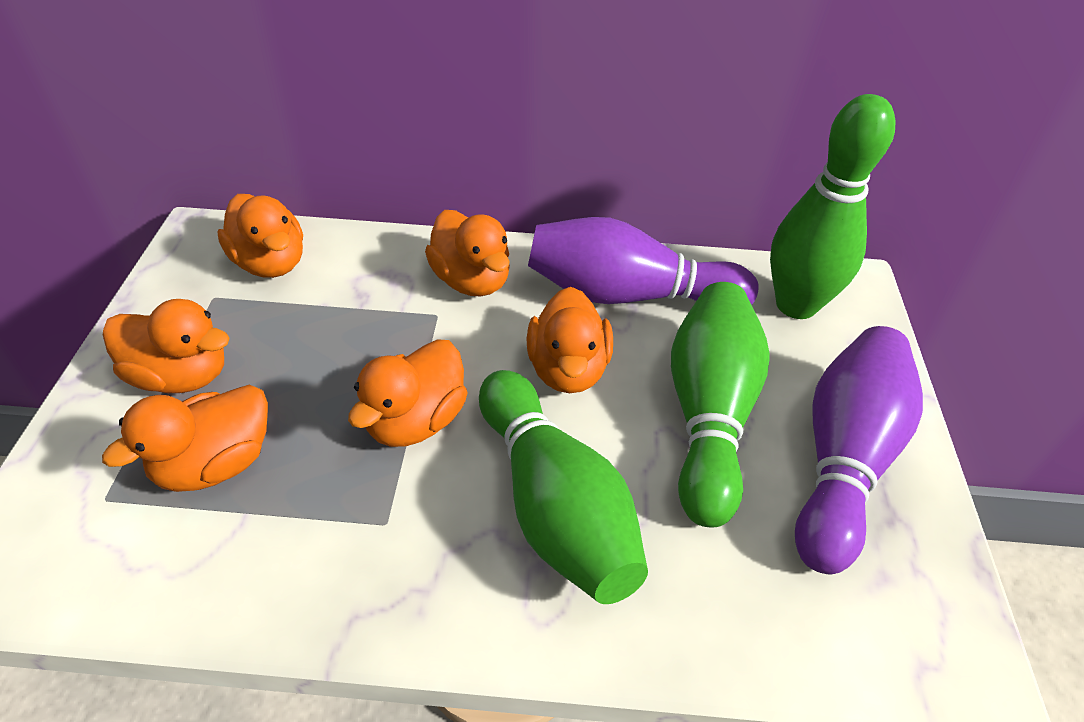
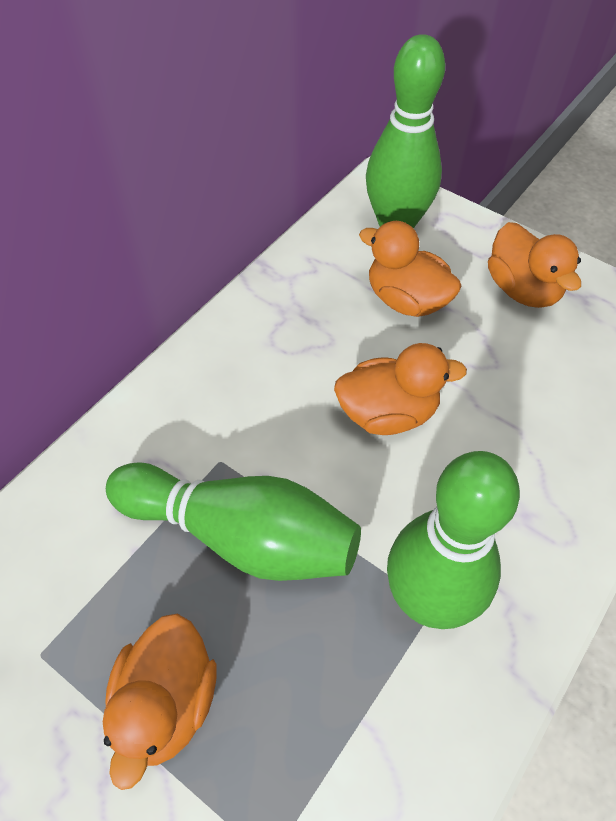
orange duck: 6 -> 4
purple bowling pin: 2 -> 0

